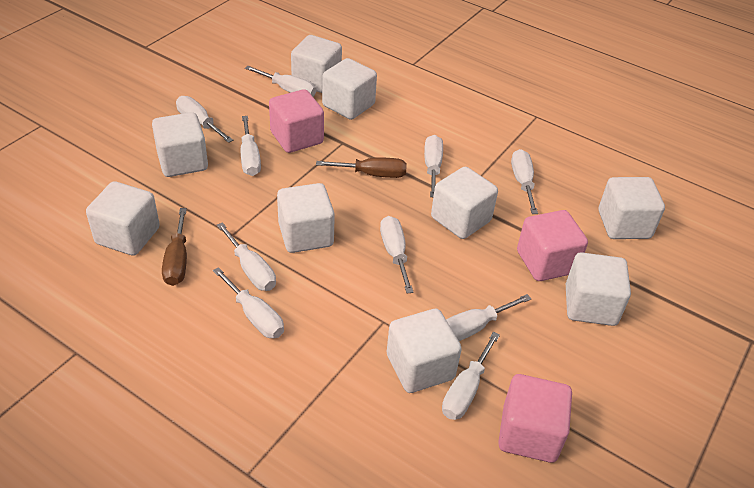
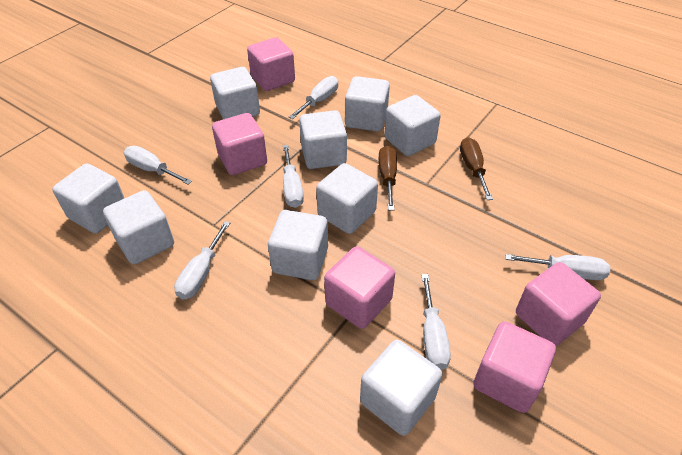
pink cube: 3 -> 5
white screwdriver: 10 -> 6

